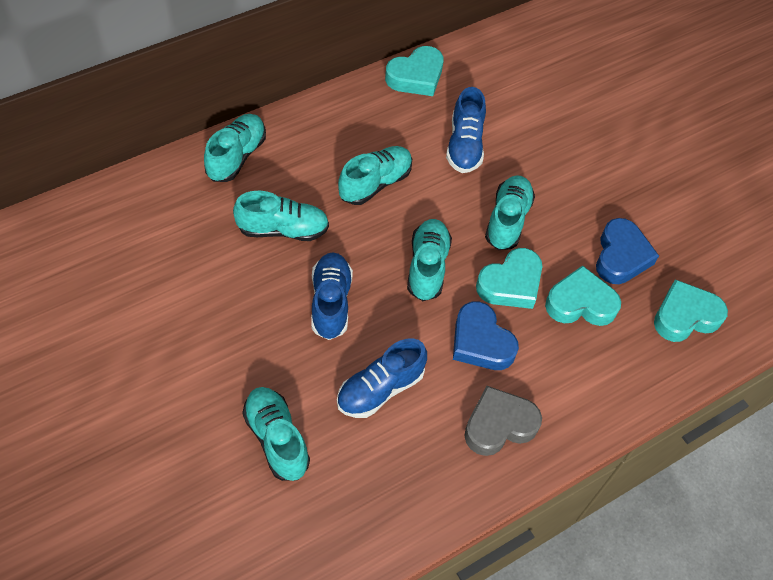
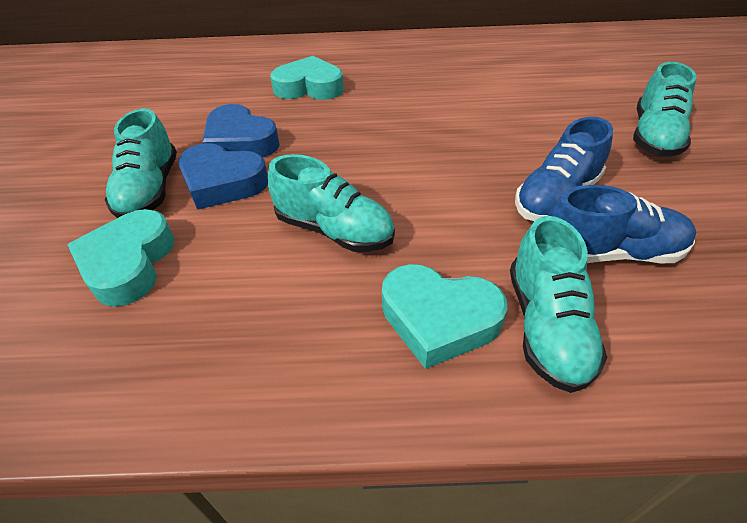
blue shoe: 3 -> 2
grey heart: 1 -> 0
turquoise heart: 4 -> 3
turquoise shoe: 6 -> 4

